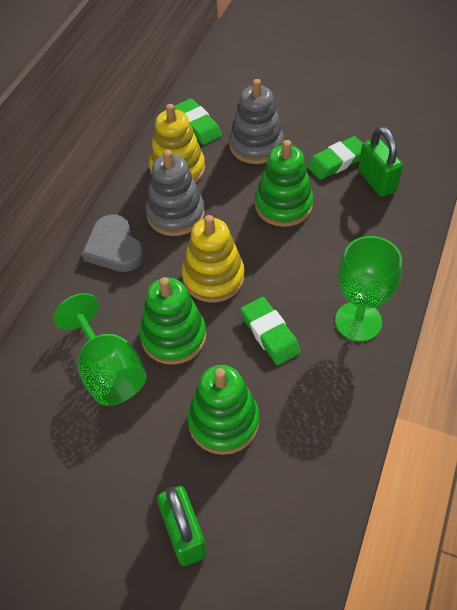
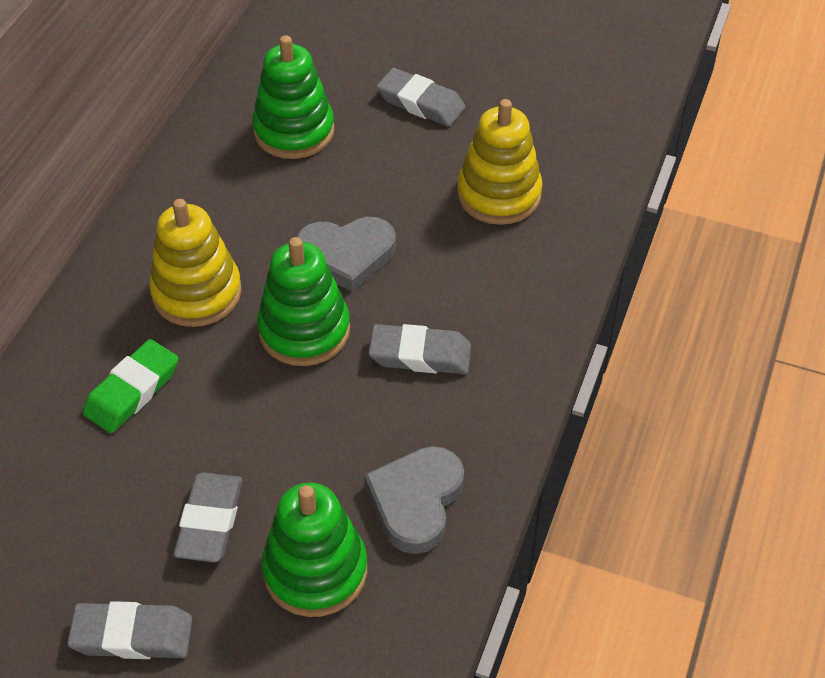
green eraser: 3 -> 1
green goblet: 2 -> 0
green padlock: 2 -> 0
grey eraser: 0 -> 4
grey heart: 1 -> 2
grey stacking toy: 2 -> 0

